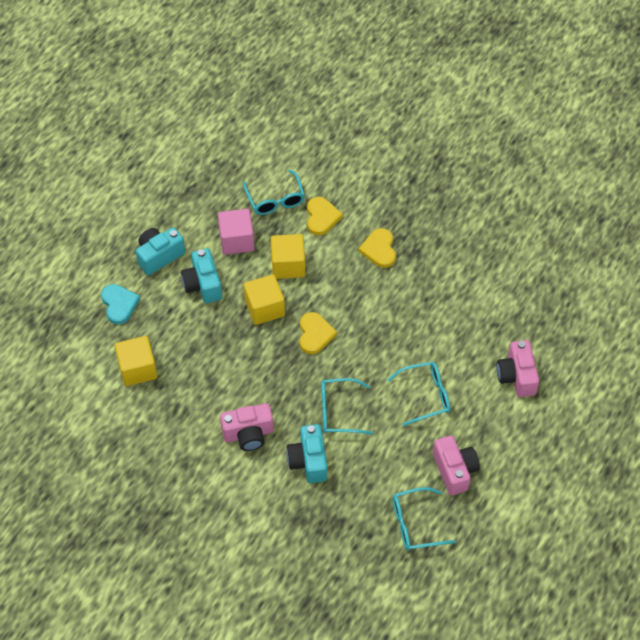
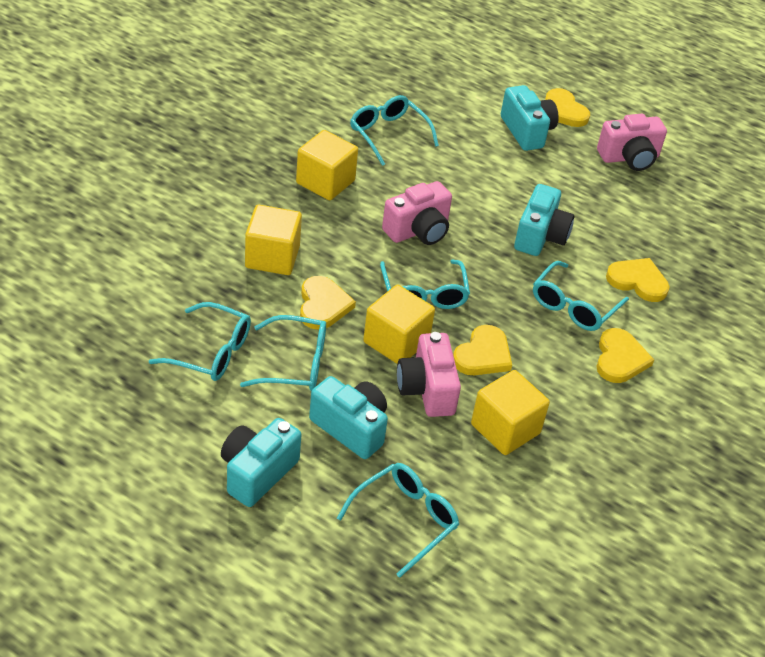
pink cube: 1 -> 0
turquoise camera: 3 -> 4
turquoise glasses: 4 -> 6
turquoise heart: 1 -> 0
yellow cube: 3 -> 4
yellow heart: 3 -> 5

